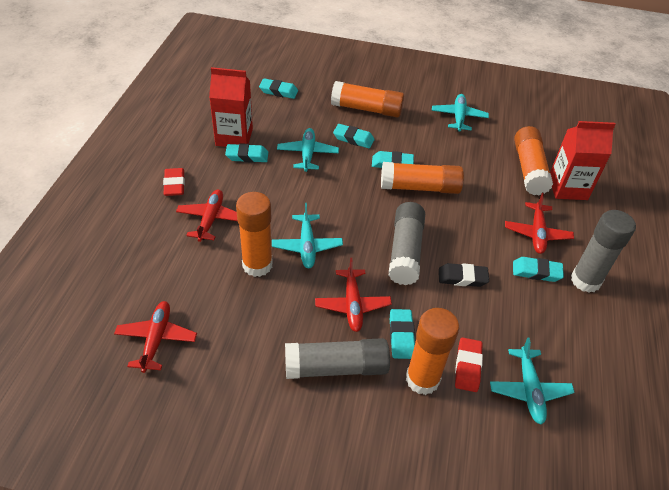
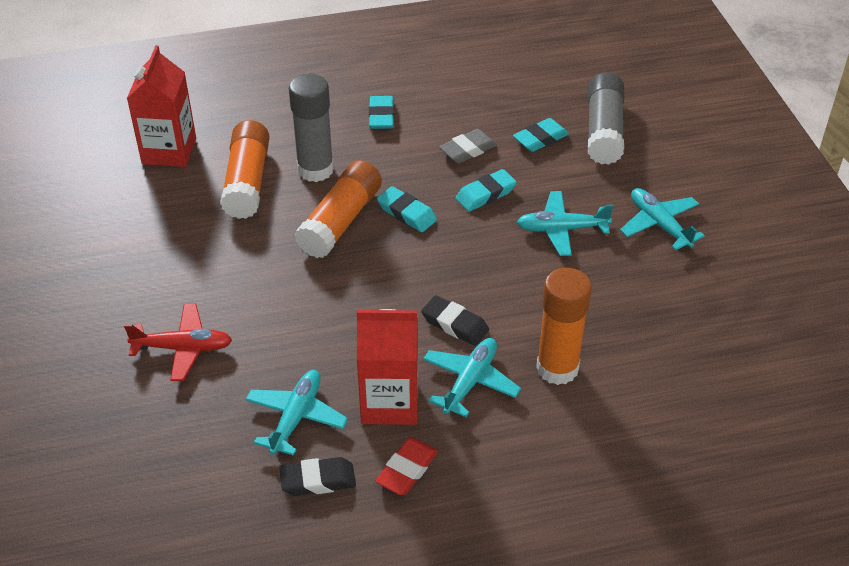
black eraser: 1 -> 2
grey eraser: 0 -> 1
grey glue stick: 3 -> 2
orange glue stick: 5 -> 3
red eraser: 2 -> 1
red plane: 4 -> 1
turquoise eraser: 6 -> 4

